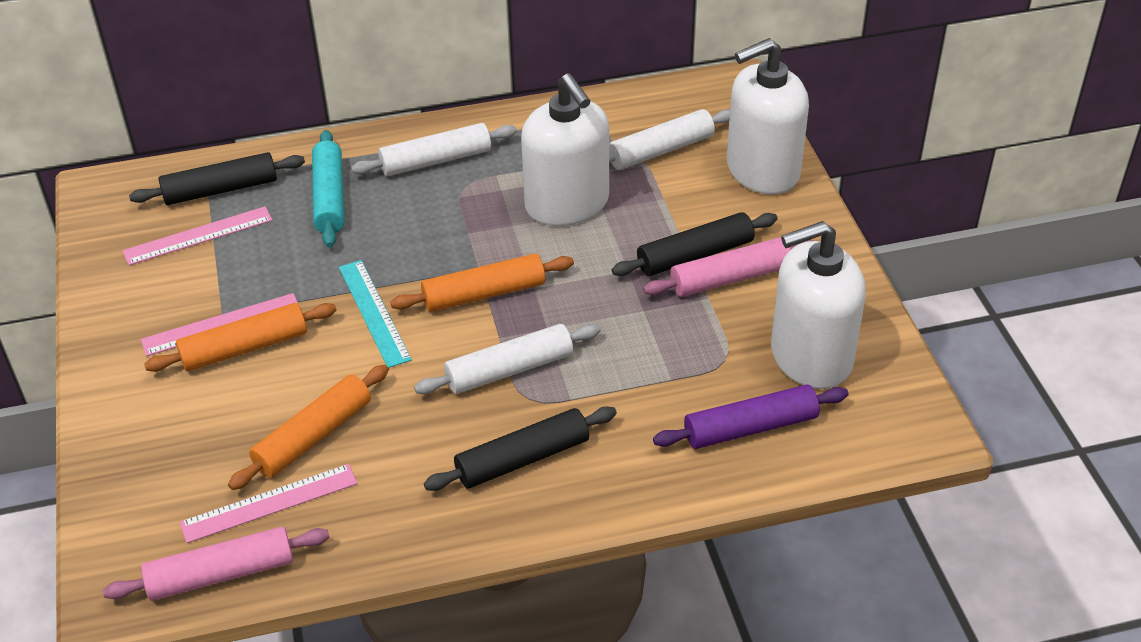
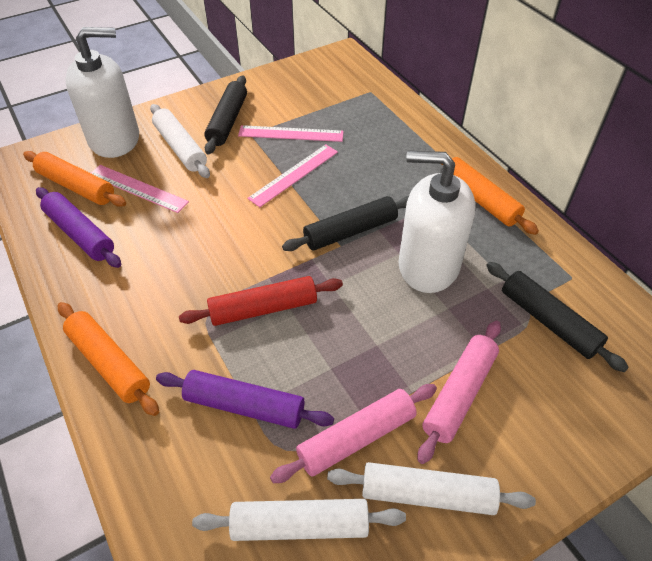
purple rolling pin: 1 -> 2
red rolling pin: 0 -> 1
turquoise rolling pin: 1 -> 0
turquoise ruler: 1 -> 0
white soap dispenser: 3 -> 2

